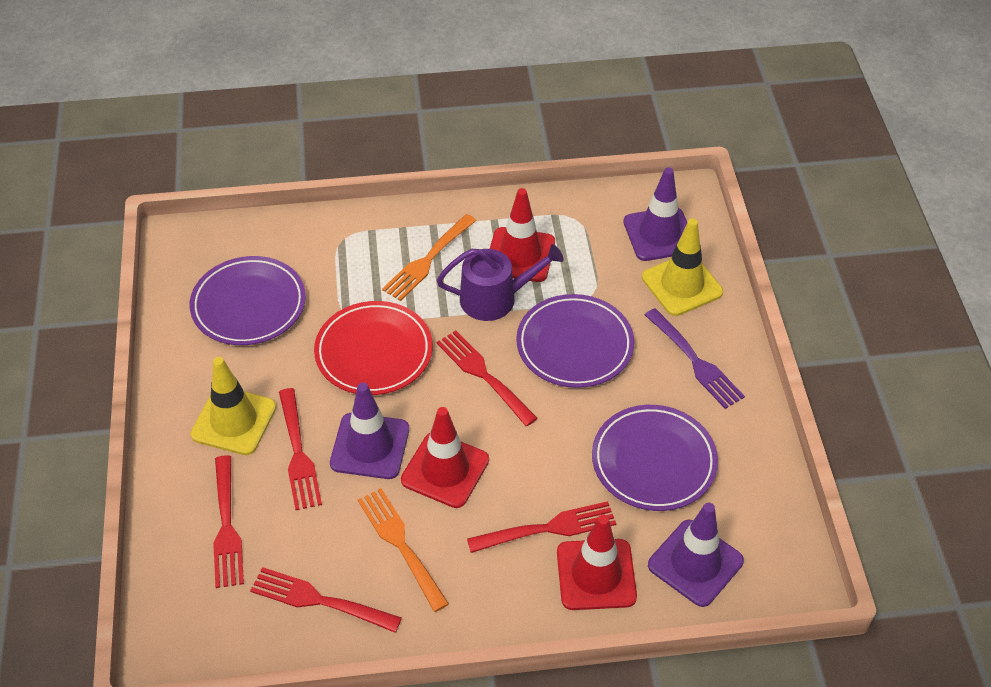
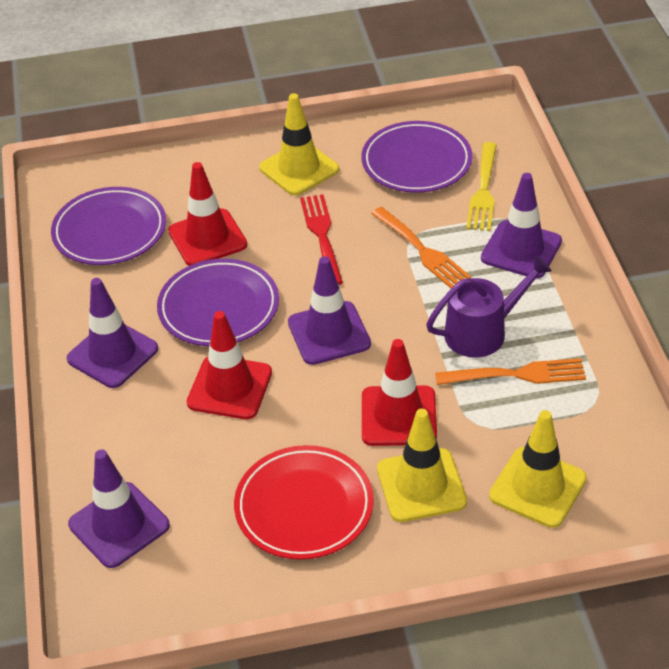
purple fork: 1 -> 0
purple traffic cone: 3 -> 4
red fork: 5 -> 1
yellow fork: 0 -> 1
yellow traffic cone: 2 -> 3

